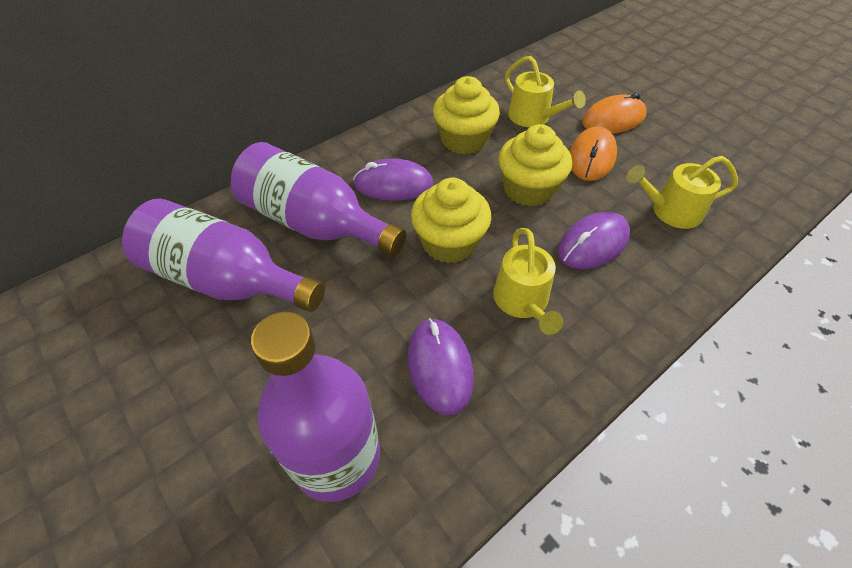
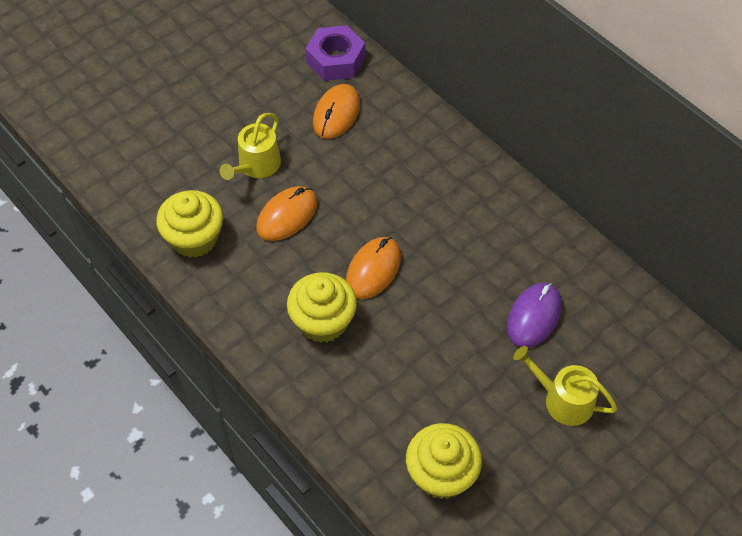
orange mouse: 2 -> 3
purple bottle: 3 -> 0
purple mouse: 3 -> 1
purple nut: 0 -> 1
yellow watering can: 3 -> 2

